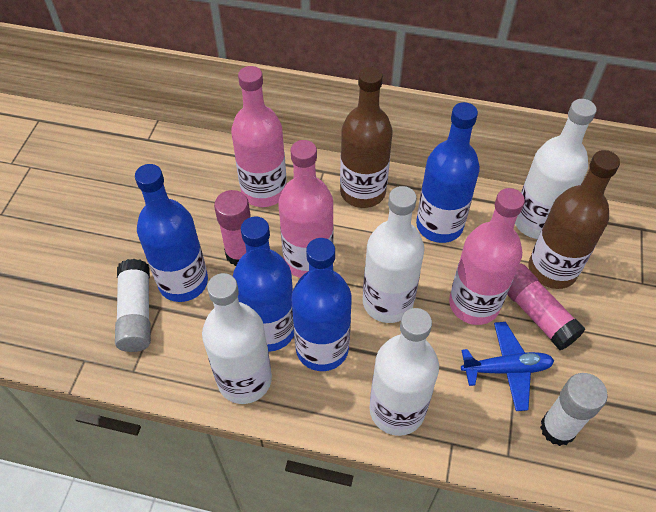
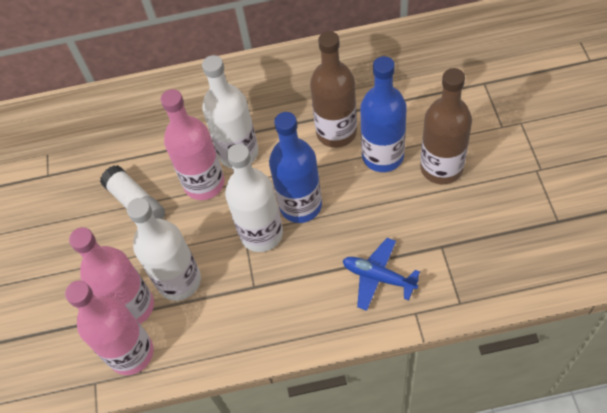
blue bottle: 4 -> 2
pink glue stick: 2 -> 0
white bottle: 4 -> 3
white glue stick: 2 -> 1

